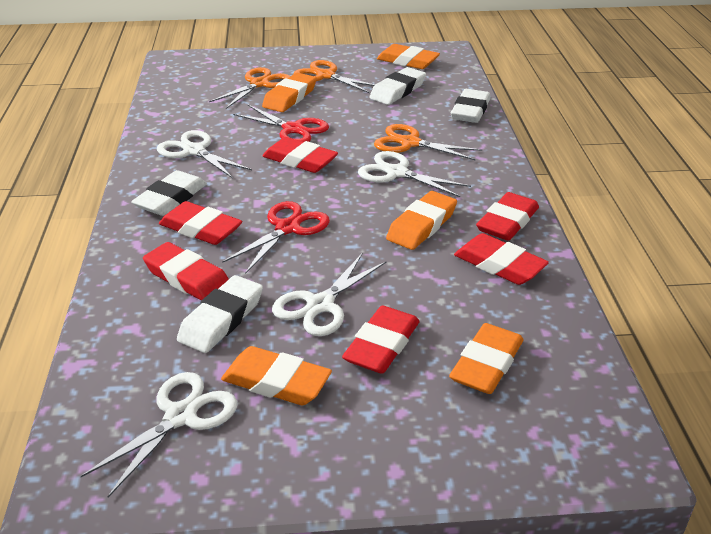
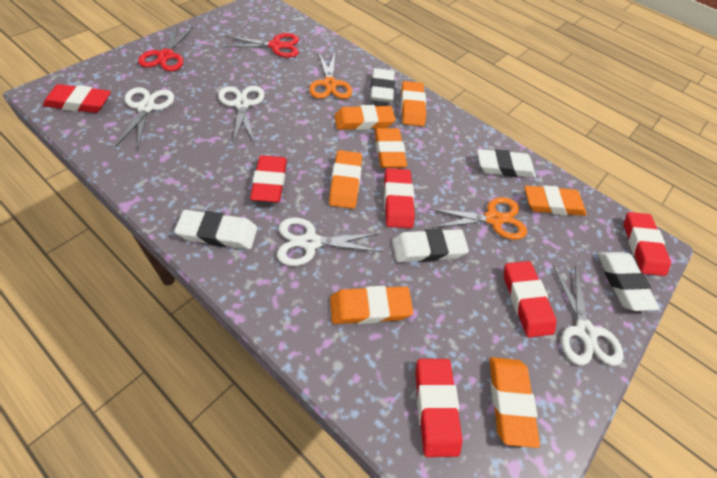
orange eraser: 5 -> 7
orange scissors: 3 -> 2
white eraser: 4 -> 5

